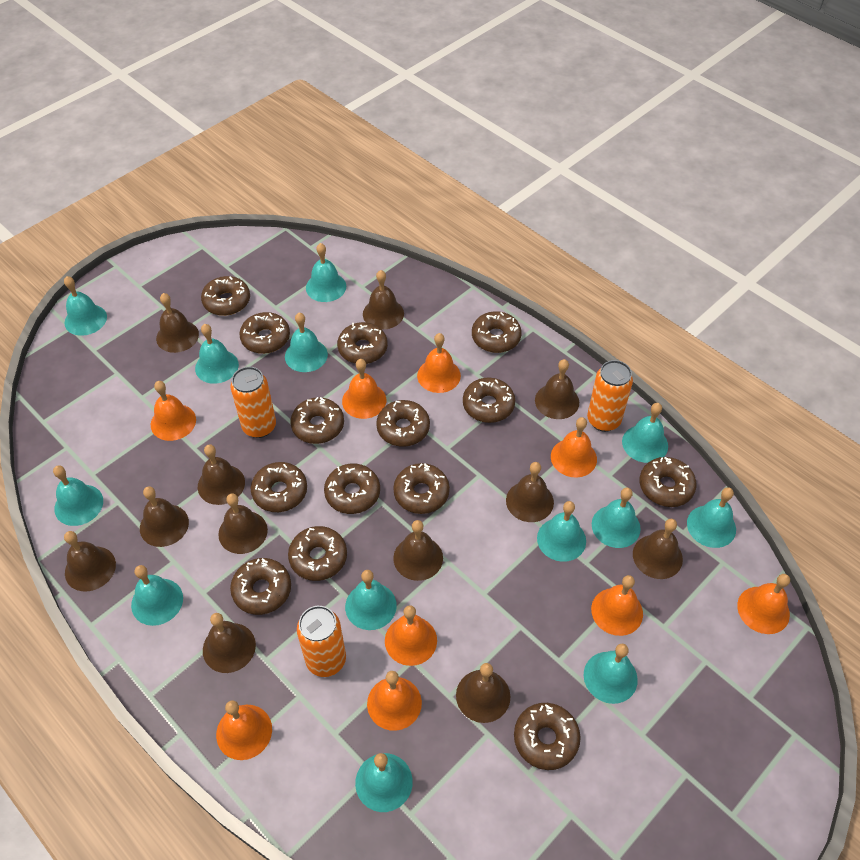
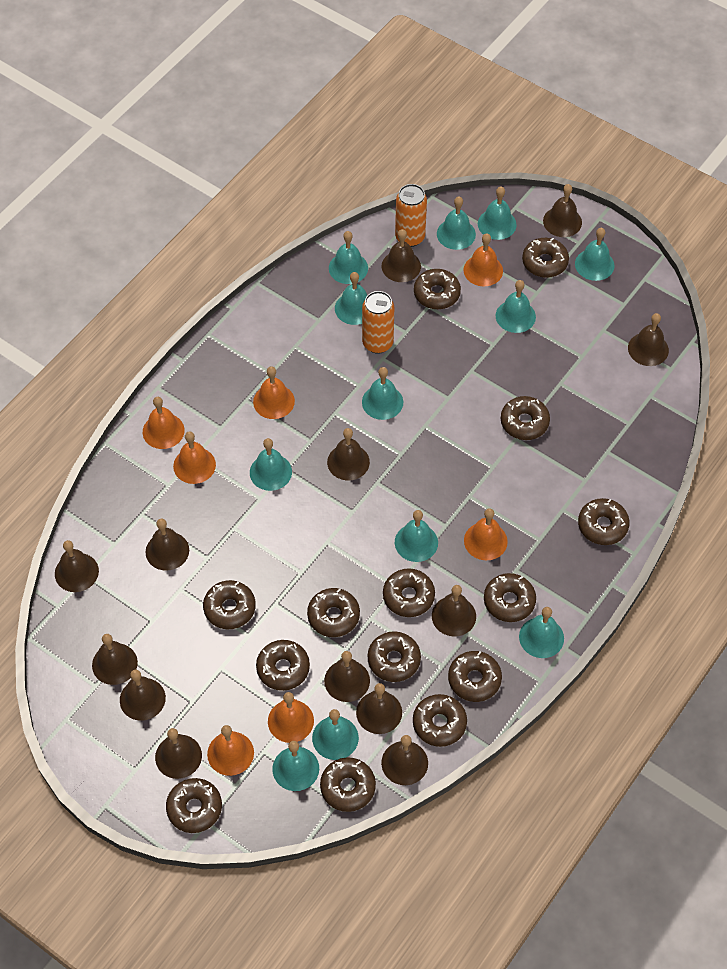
brown bell: 12 -> 13
orange bell: 9 -> 7
orange can: 3 -> 2
turquoise bell: 13 -> 12

